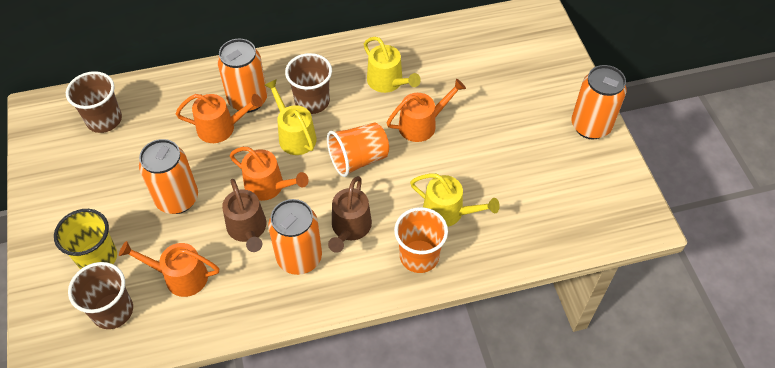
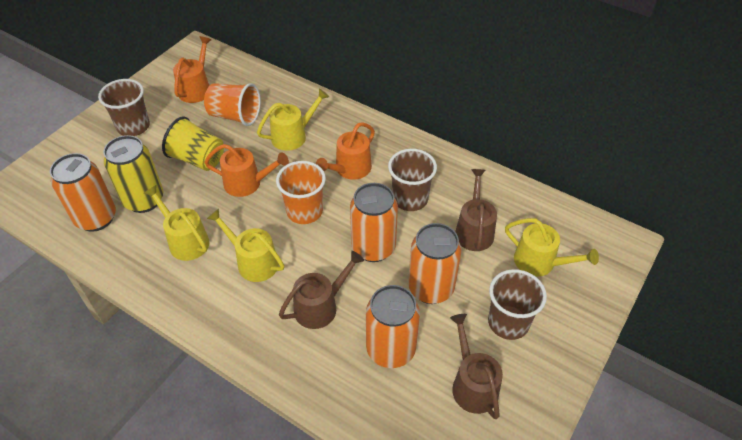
brown watering can: 2 -> 3
orange watering can: 4 -> 3
yellow can: 0 -> 1
yellow watering can: 3 -> 4

